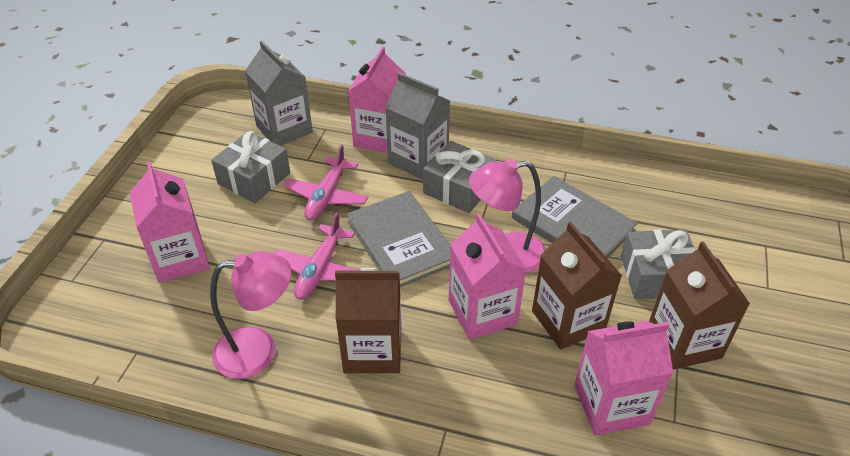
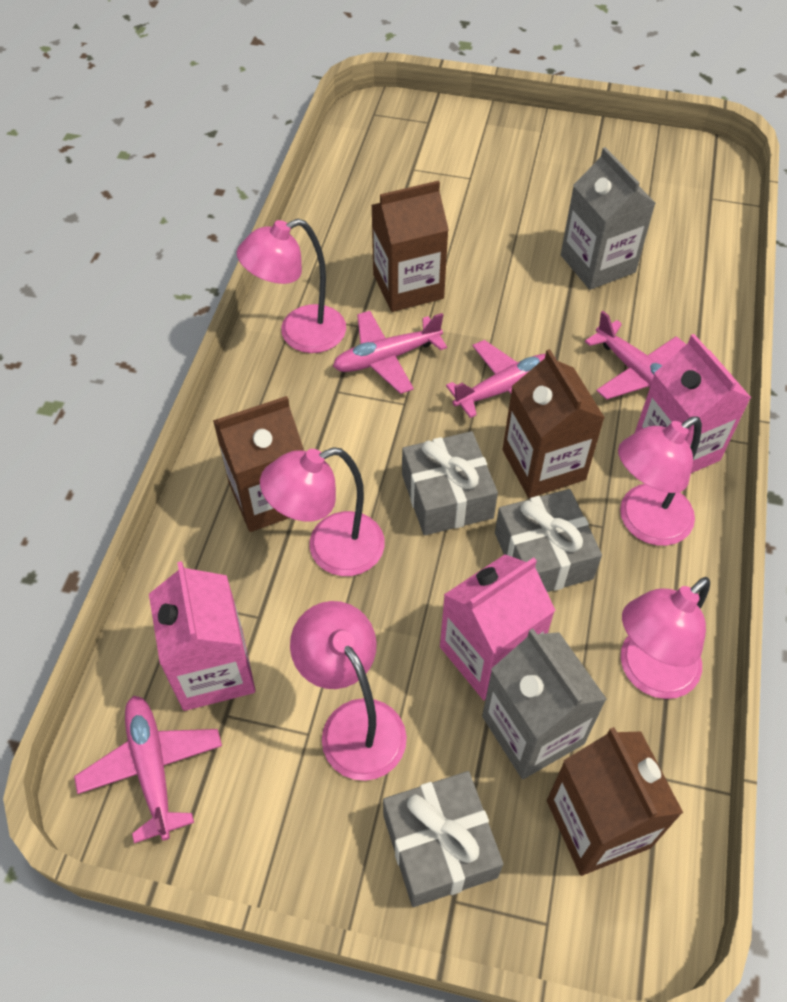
brown carton: 3 -> 4
grey book: 2 -> 0
pink carton: 4 -> 3
pink lamp: 2 -> 5
pink plane: 2 -> 4

